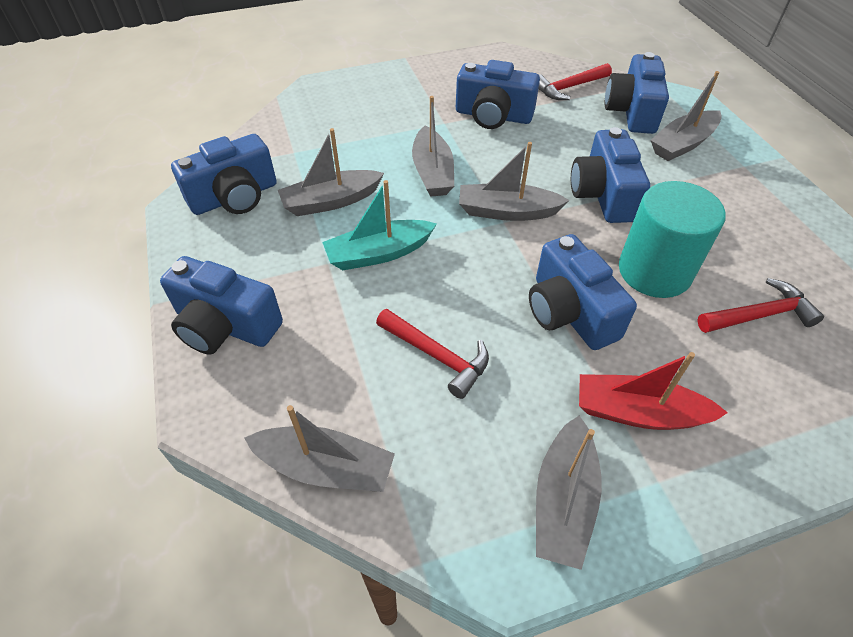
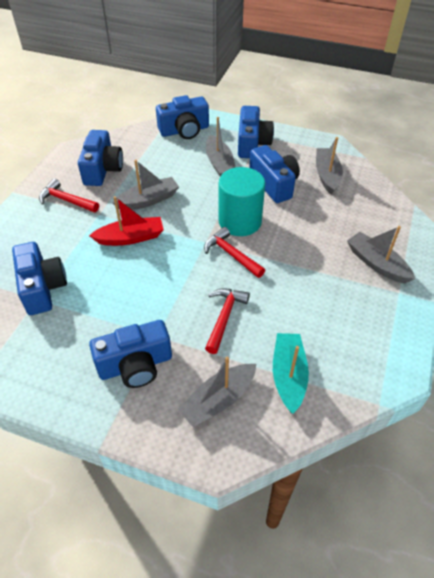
grey boat: 6 -> 5

